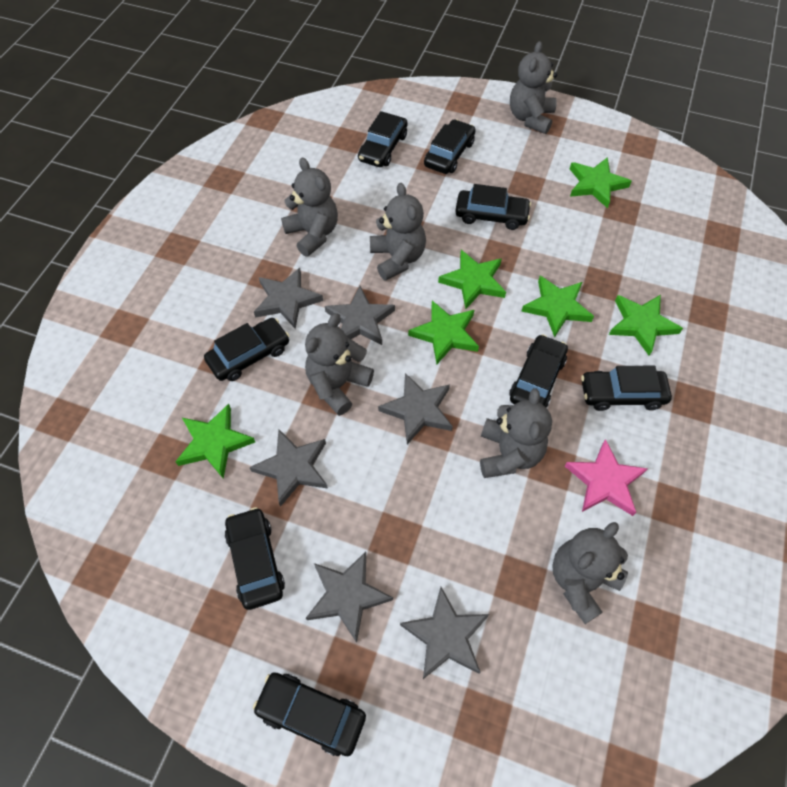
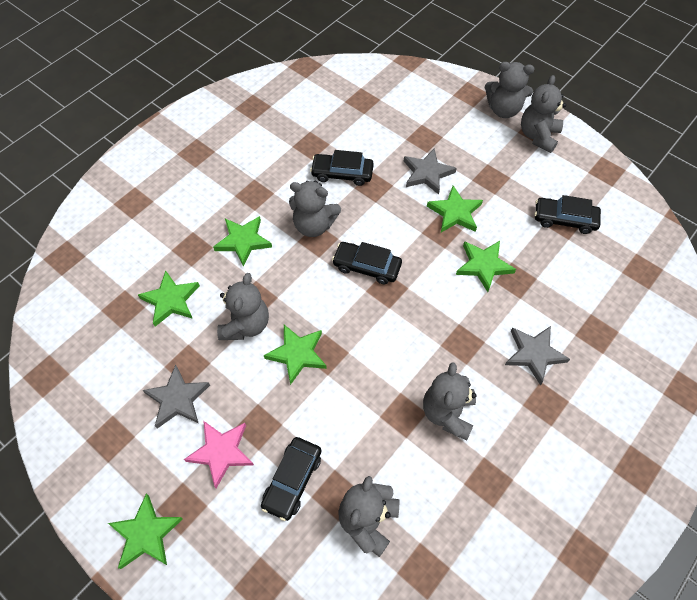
black car: 8 -> 4
grey star: 6 -> 3

